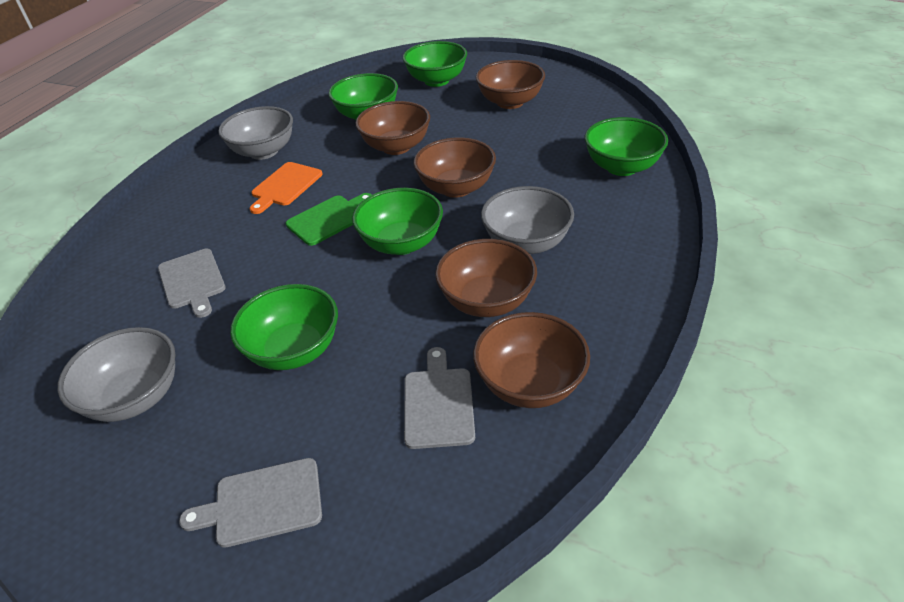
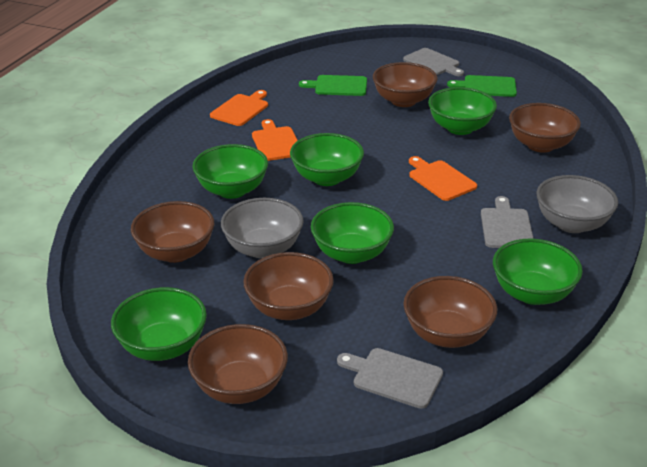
brown bowl: 5 -> 6
green bowl: 5 -> 6
green cutting board: 1 -> 2
grey bowl: 3 -> 2
orange cutting board: 1 -> 3

